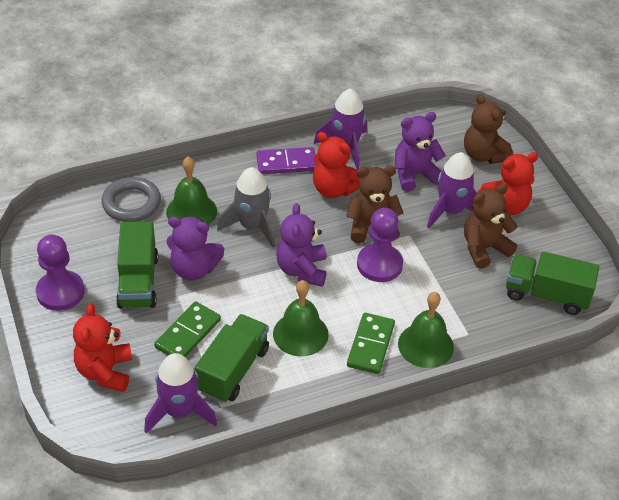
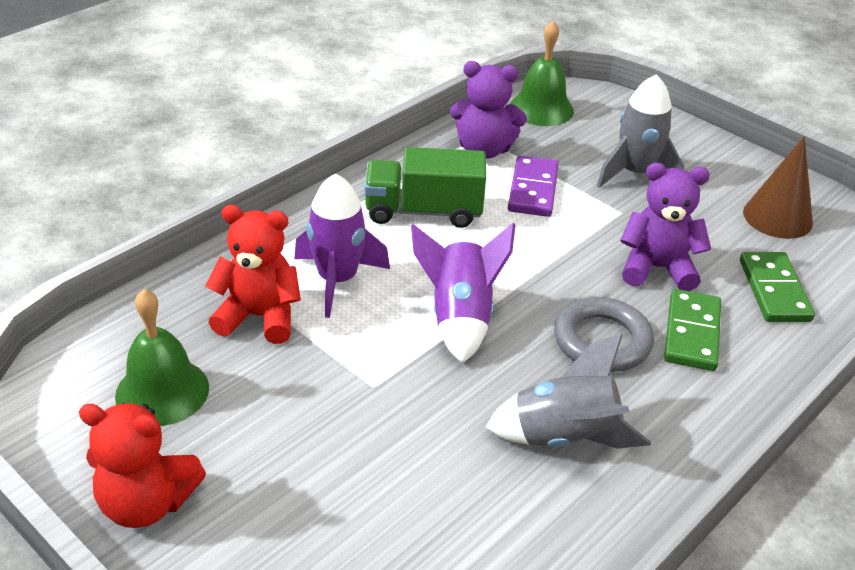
brown cone: 0 -> 1
brown teddy bear: 3 -> 0
green bell: 3 -> 2
green truck: 3 -> 1
grey rocket: 1 -> 2
purple pawn: 2 -> 0
purple rocket: 3 -> 2
purple teddy bear: 3 -> 2
red teddy bear: 3 -> 2

